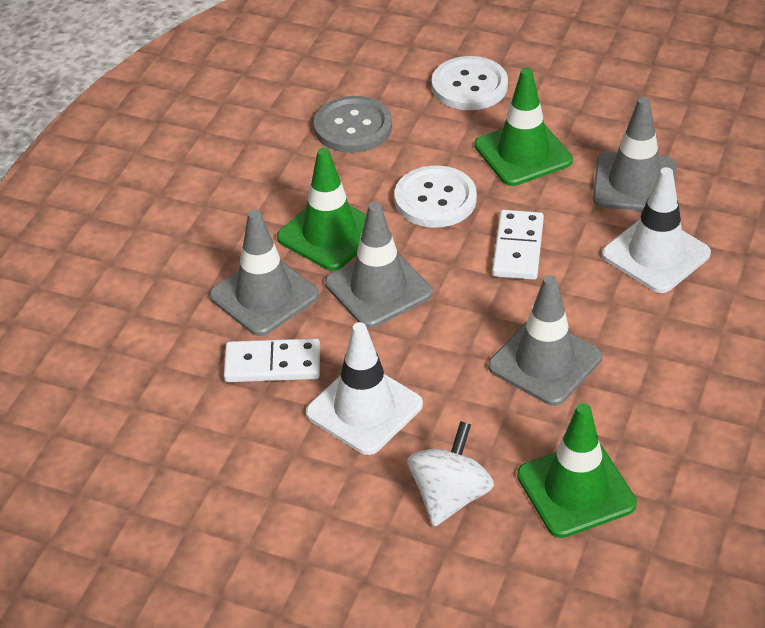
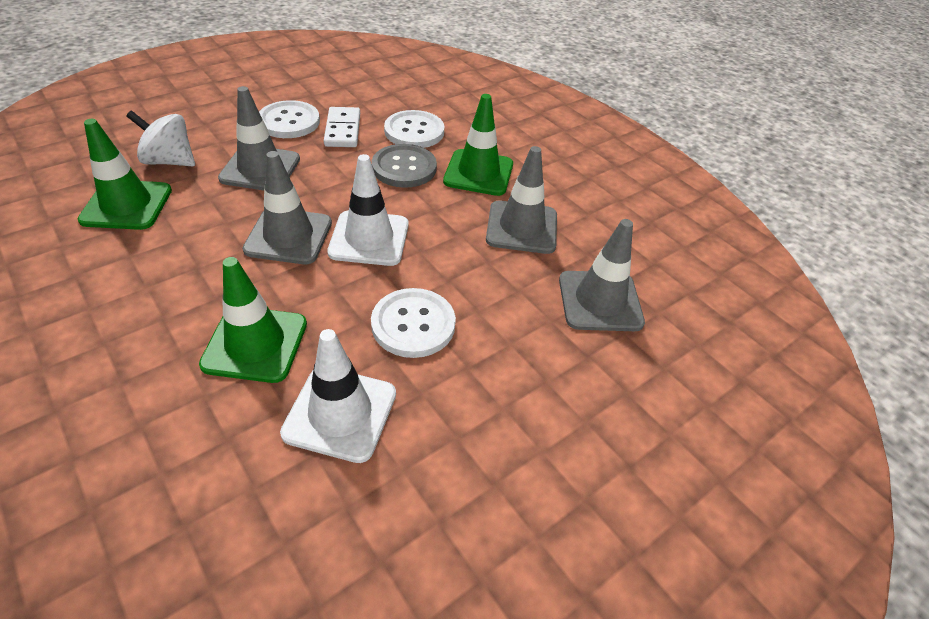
white button: 2 -> 3
white domino: 2 -> 1

